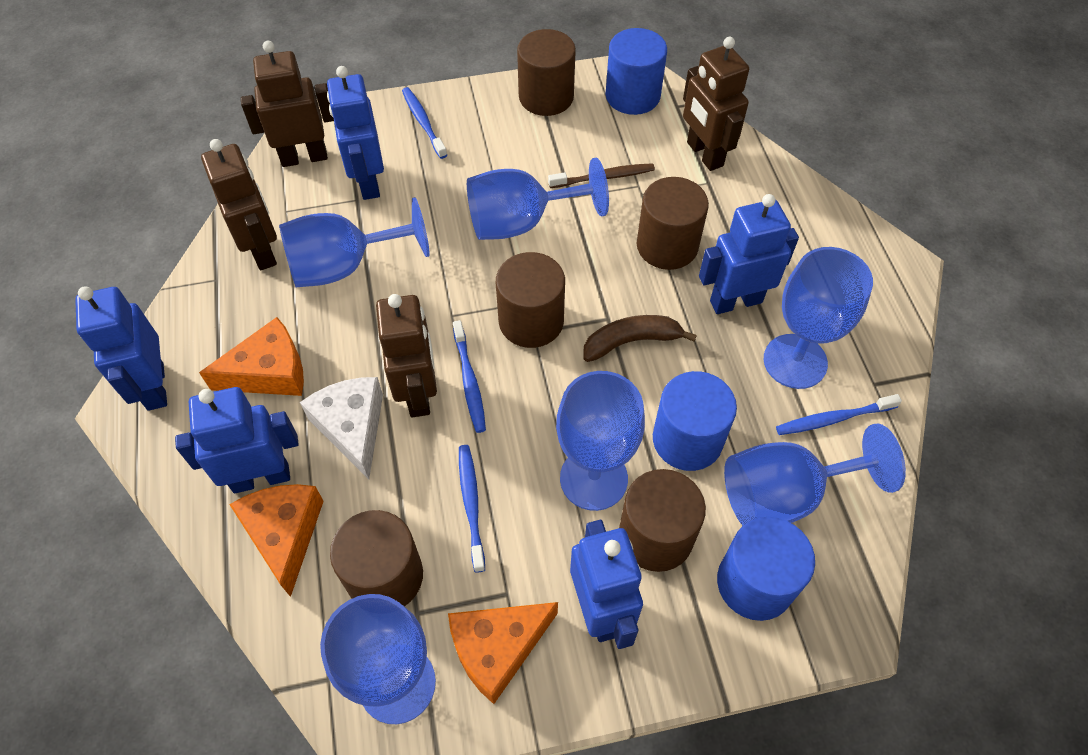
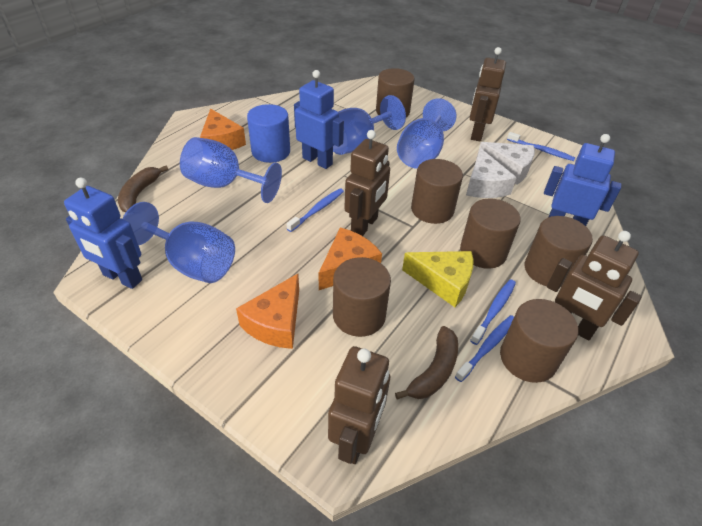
blue cylinder: 3 -> 1
blue goblet: 6 -> 4
blue robot: 5 -> 3
brown banana: 1 -> 2
brown cylinder: 5 -> 6
brown toothbrush: 1 -> 0
white cheese: 1 -> 2
yellow cheese: 0 -> 1

